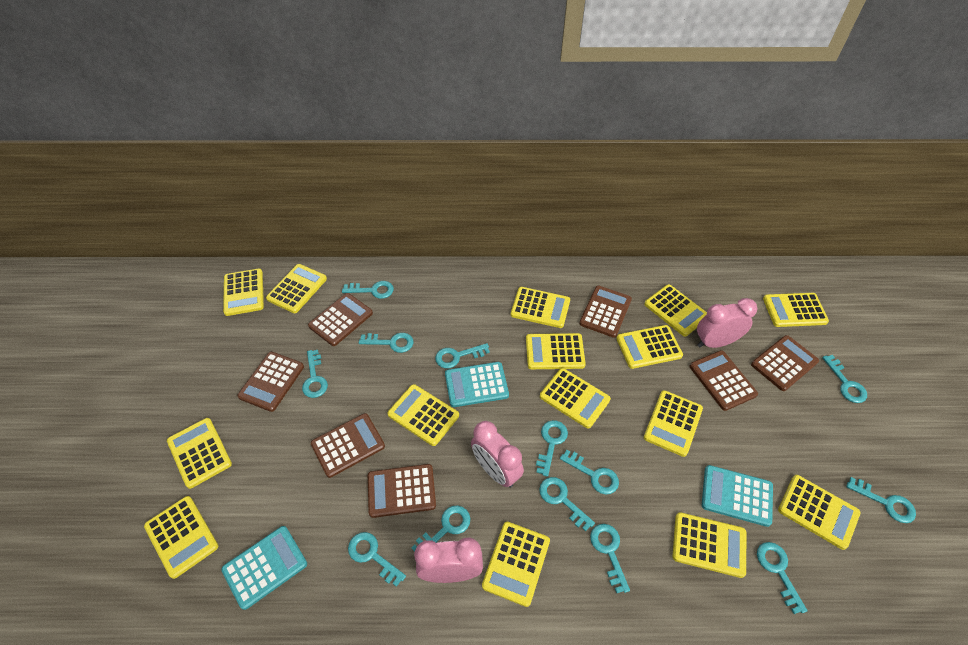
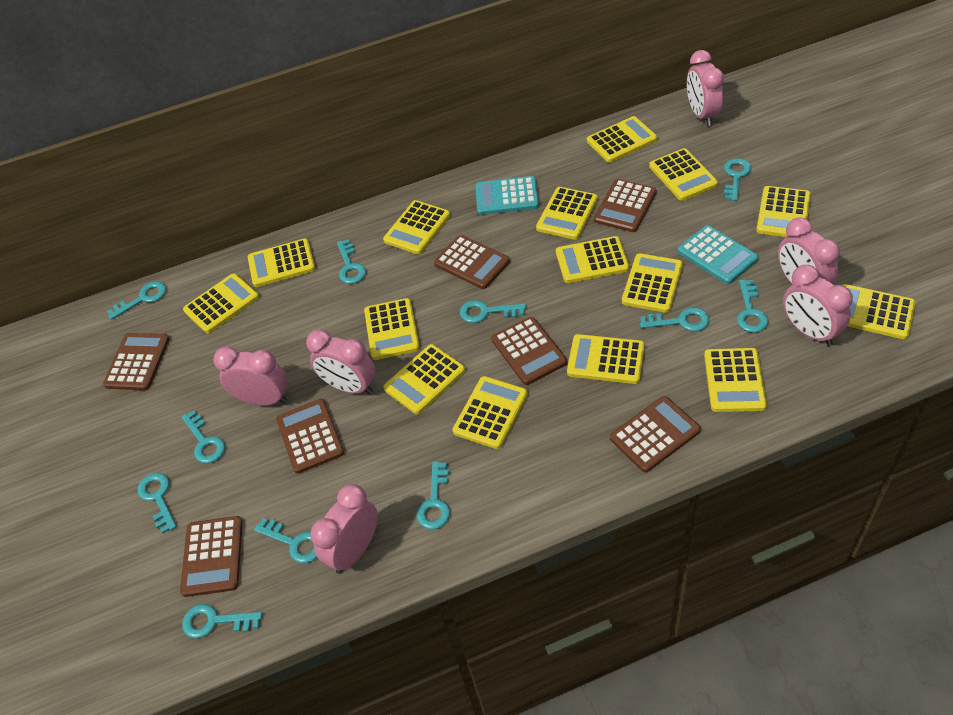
pink clock: 3 -> 6
turquoise calculator: 3 -> 2
turquoise key: 13 -> 11

